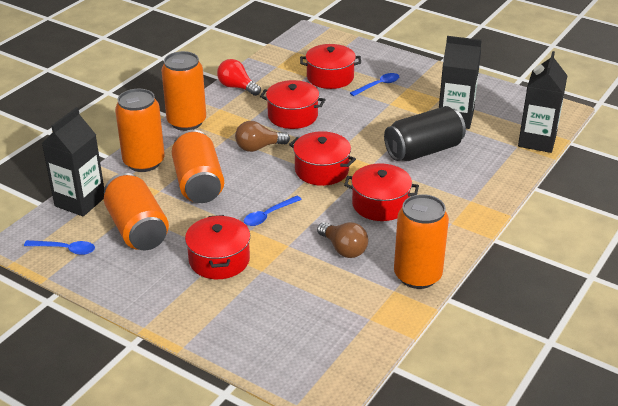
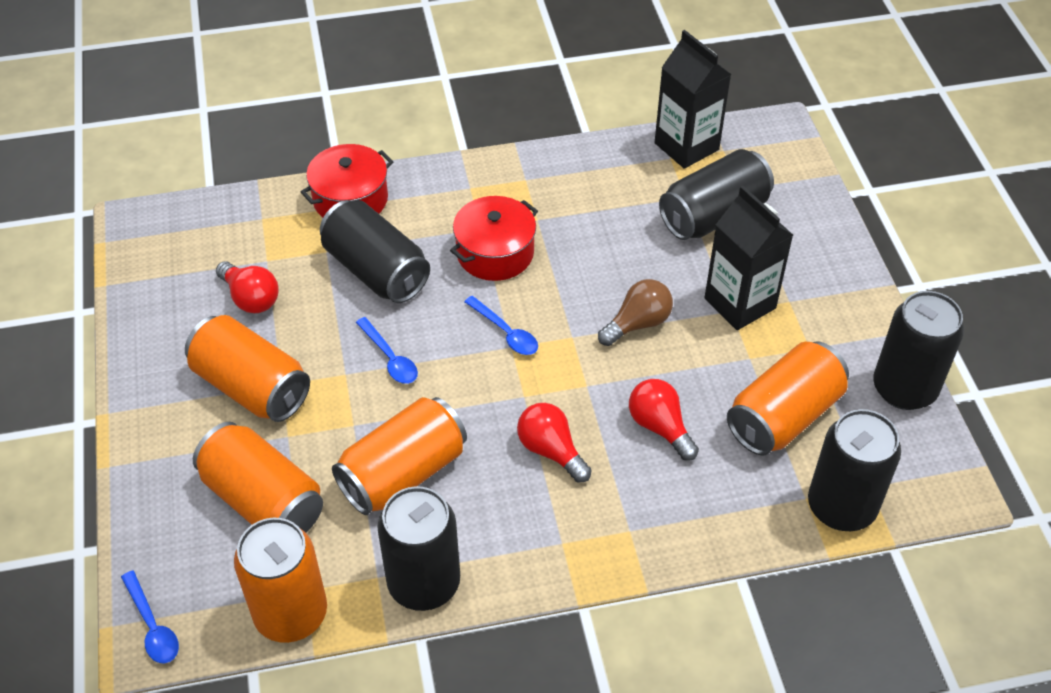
black can: 1 -> 5
black carton: 3 -> 2
brown light bulb: 2 -> 1
red light bulb: 1 -> 3
red pot: 5 -> 2

